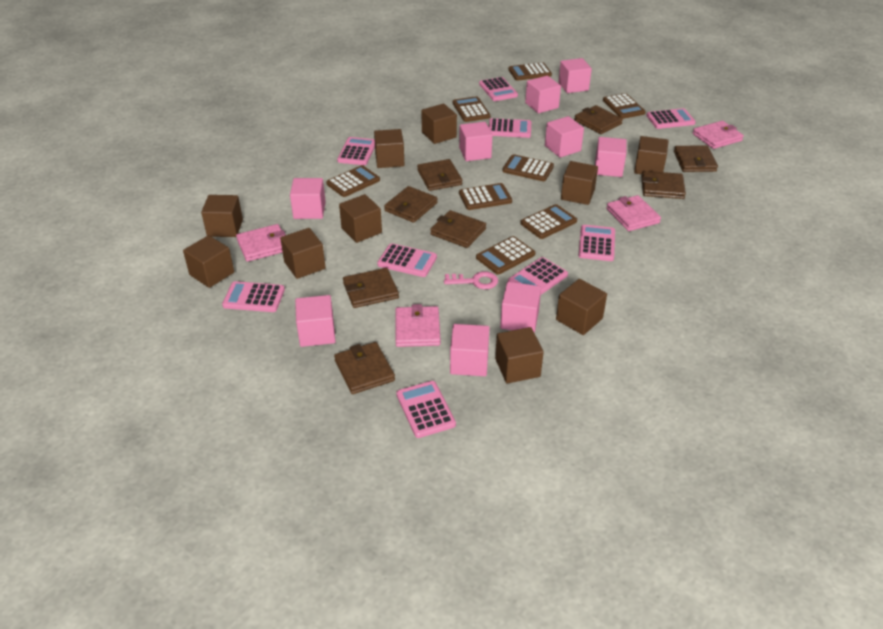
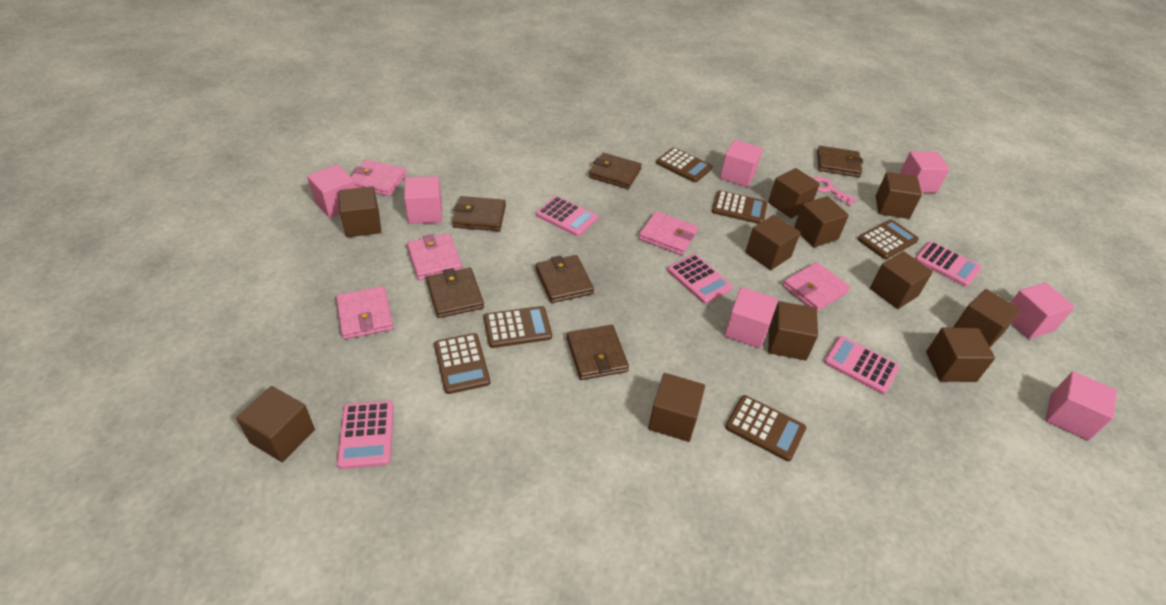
brown calculator: 8 -> 6
brown cube: 10 -> 11
brown wallet: 8 -> 6
pink calculator: 9 -> 5
pink cube: 9 -> 7
pink wallet: 4 -> 5

